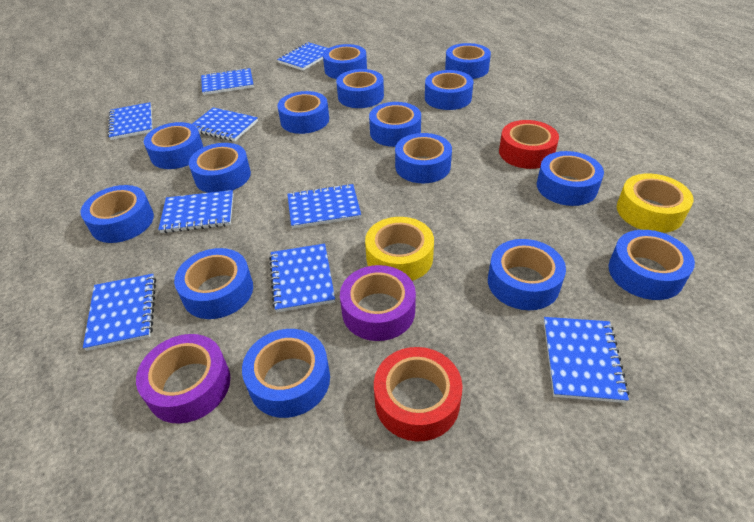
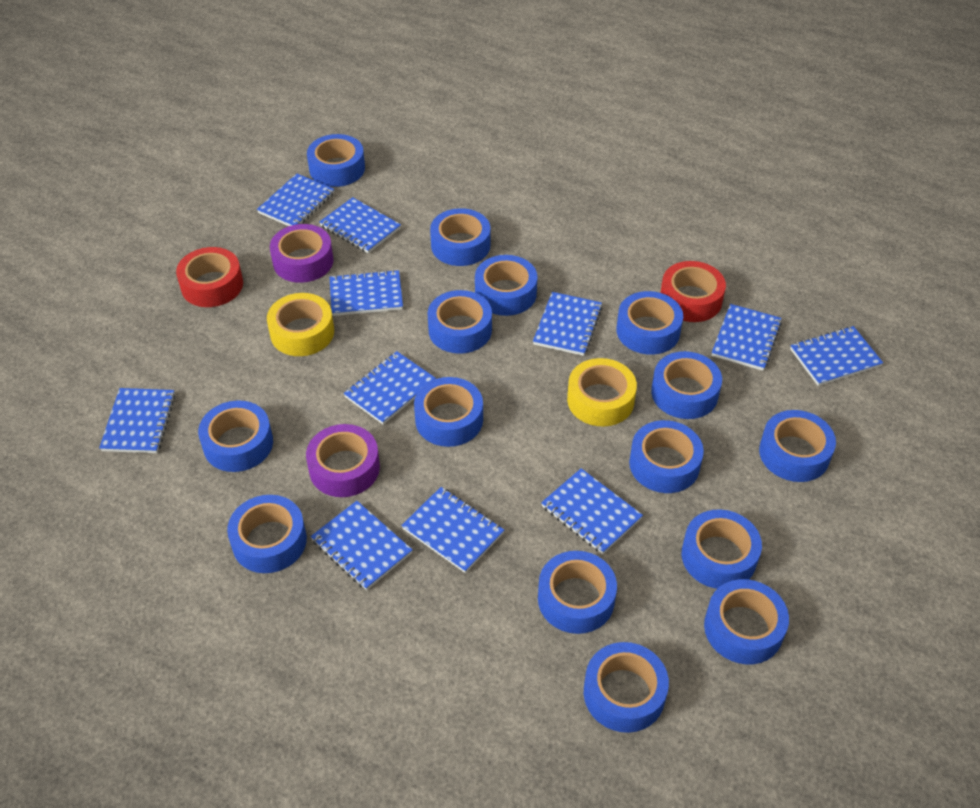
blue notebook: 9 -> 11

